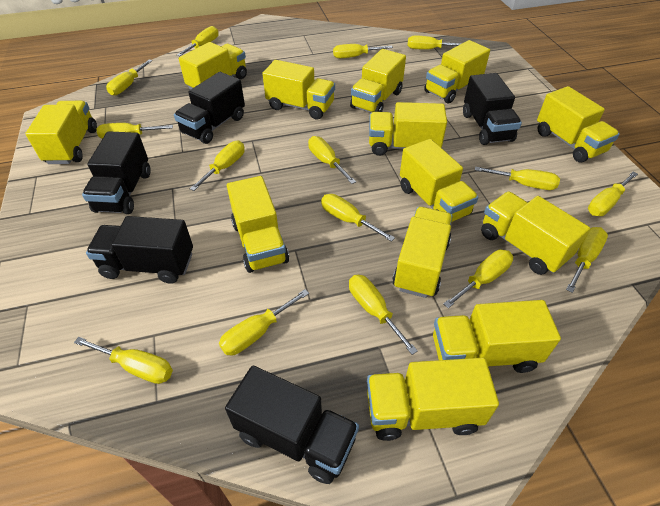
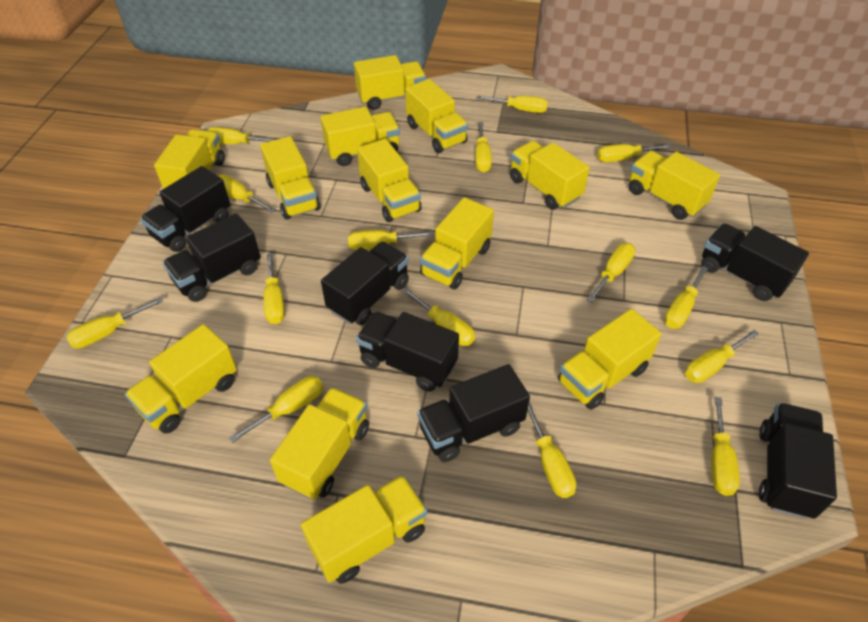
black truck: 5 -> 7

